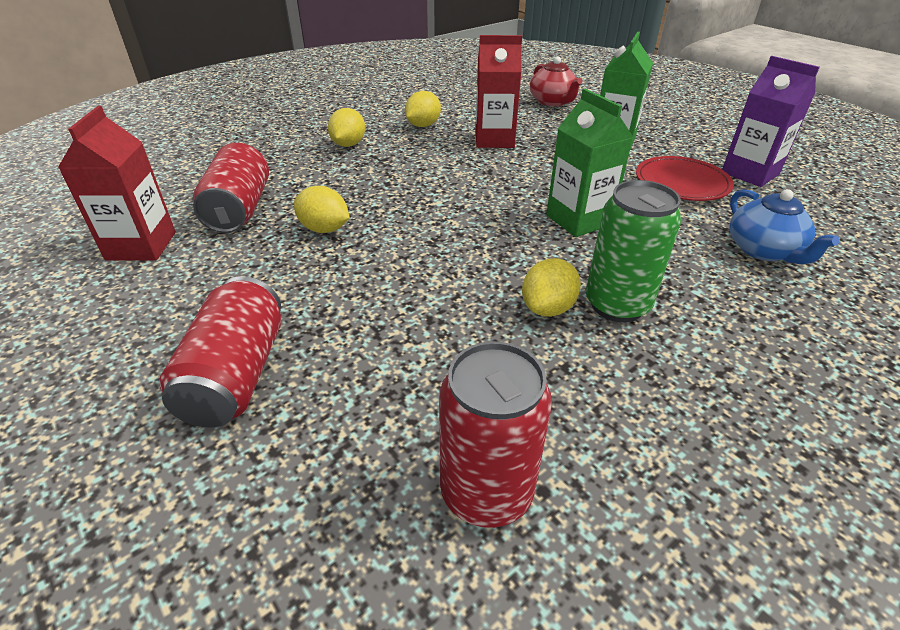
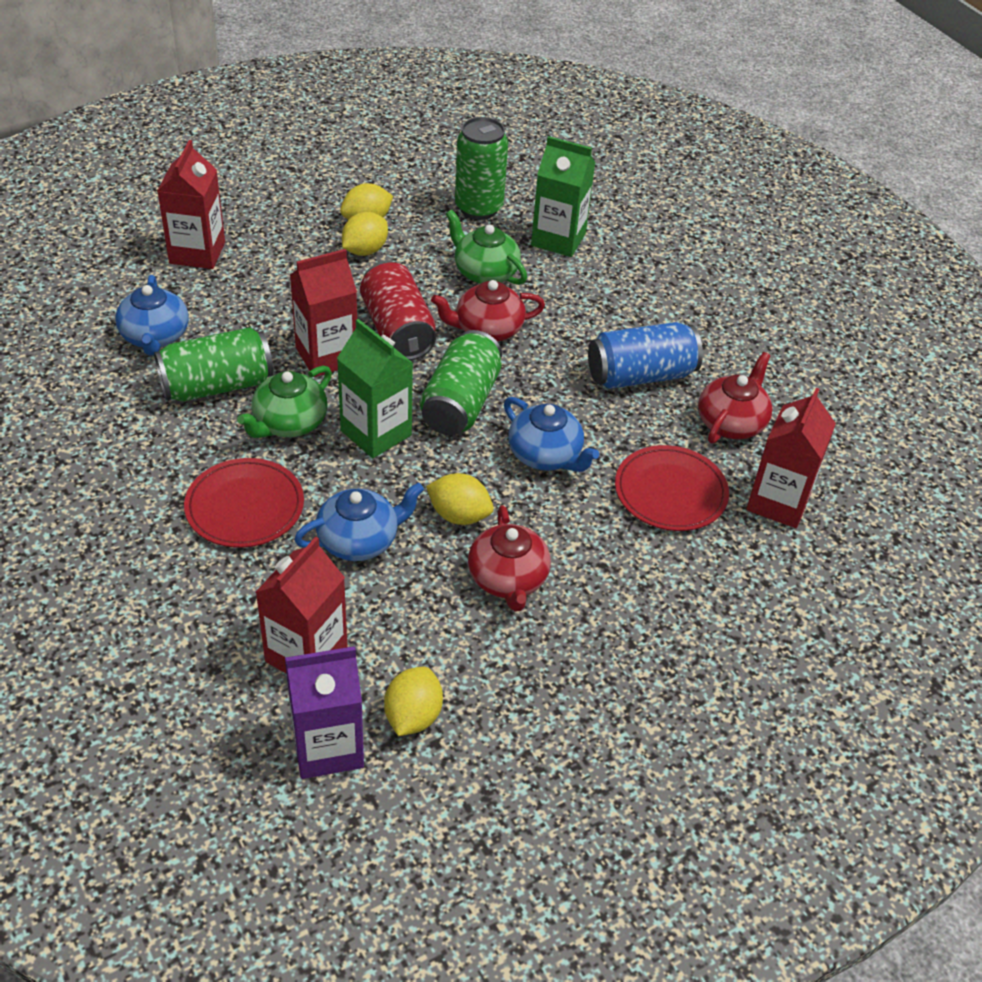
blue can: 0 -> 1
blue teapot: 1 -> 3
green can: 1 -> 3
green teapot: 0 -> 2
red can: 3 -> 1
red carton: 2 -> 4
red plate: 1 -> 2
red teapot: 1 -> 3

